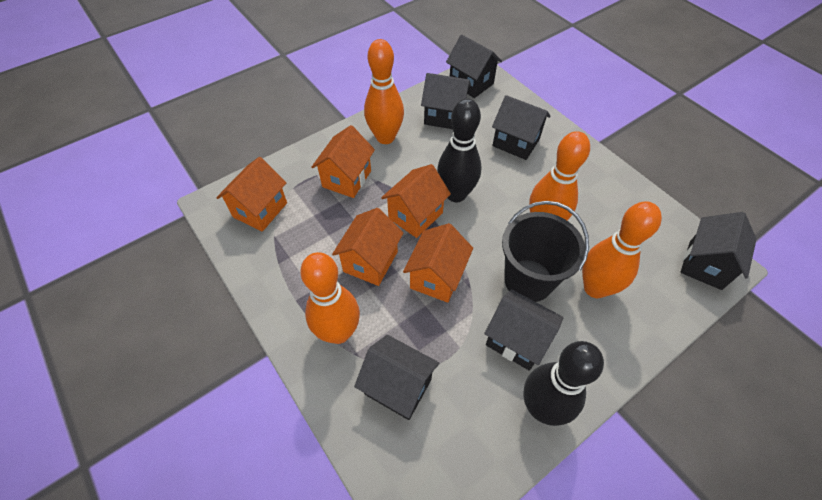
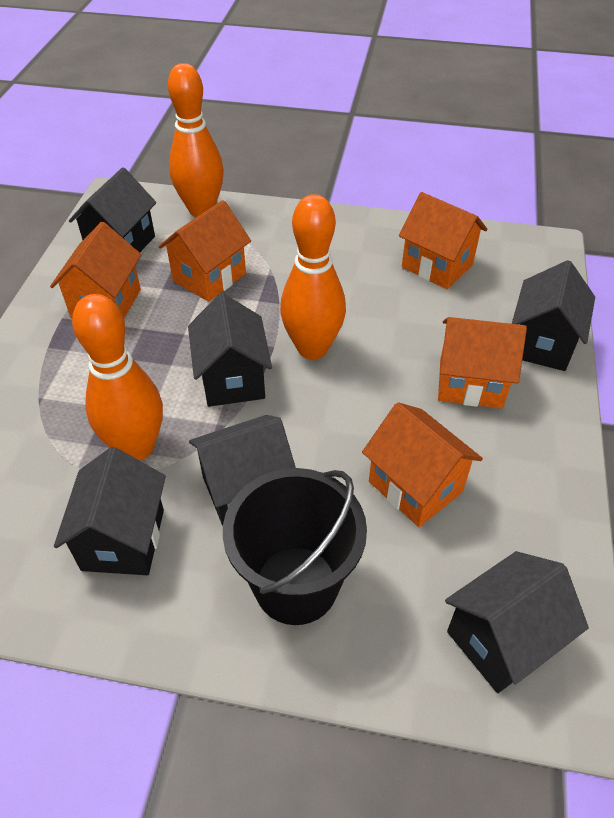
black bowling pin: 2 -> 0
orange bowling pin: 4 -> 3

